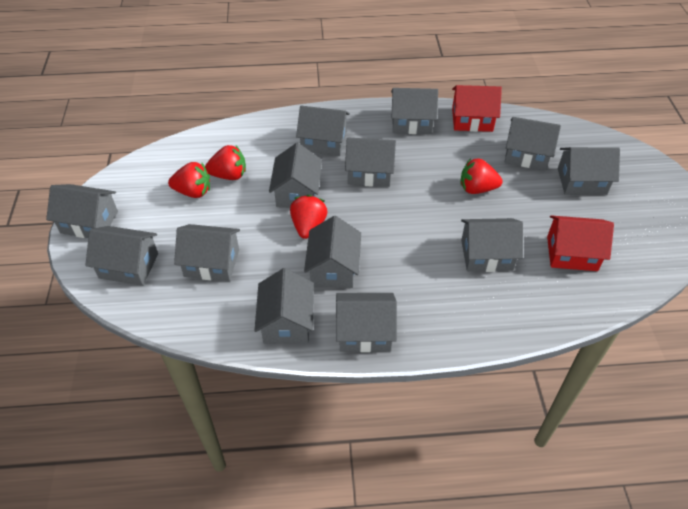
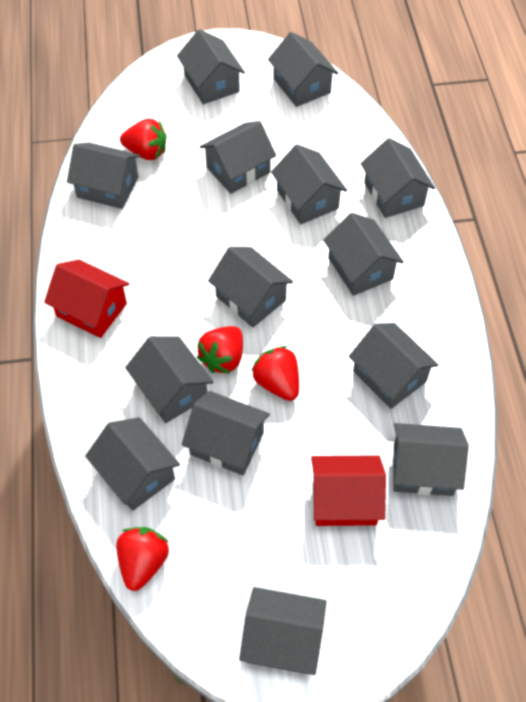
grey house: 13 -> 14

